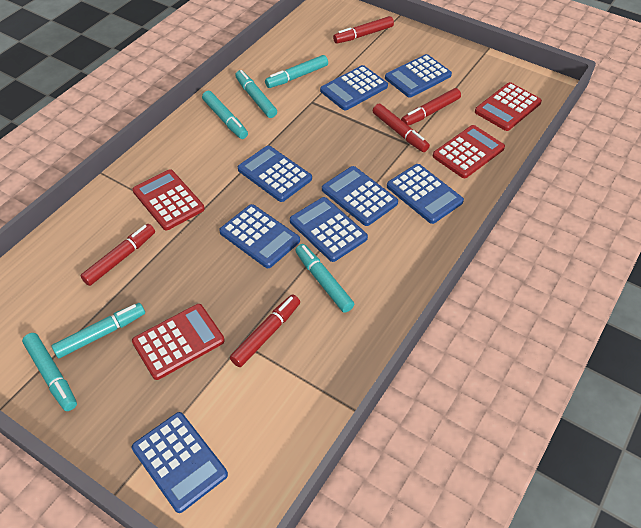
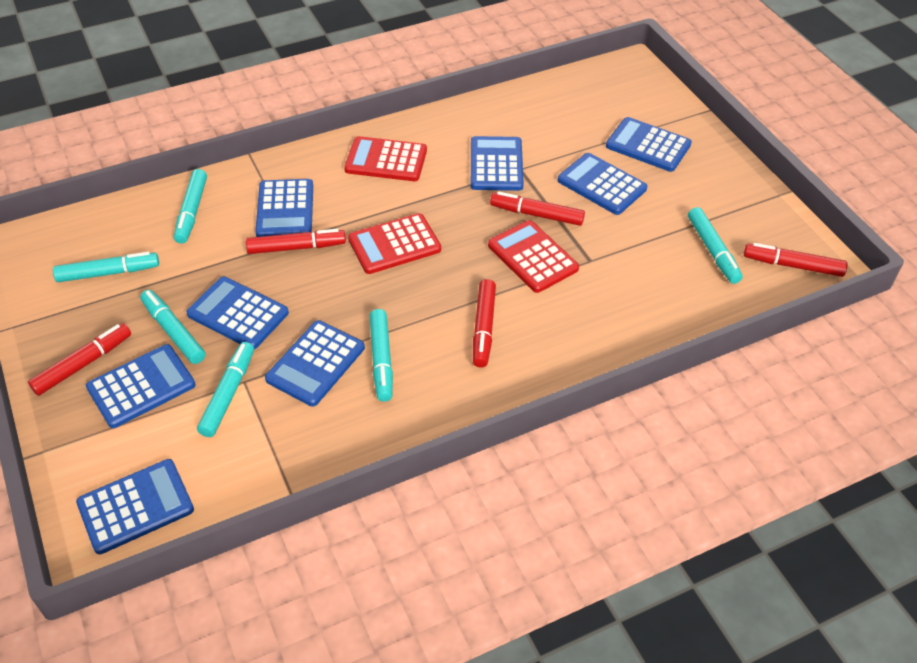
red calculator: 4 -> 3

